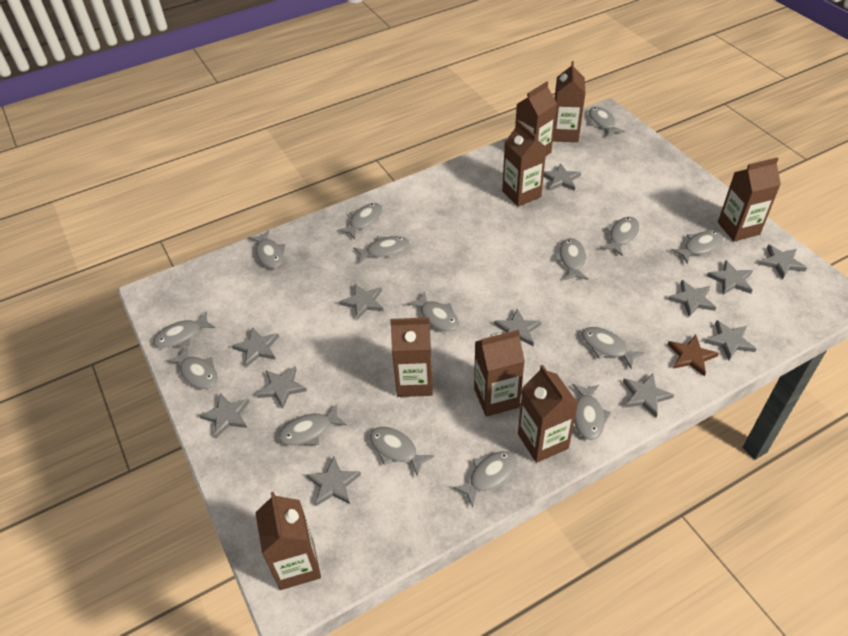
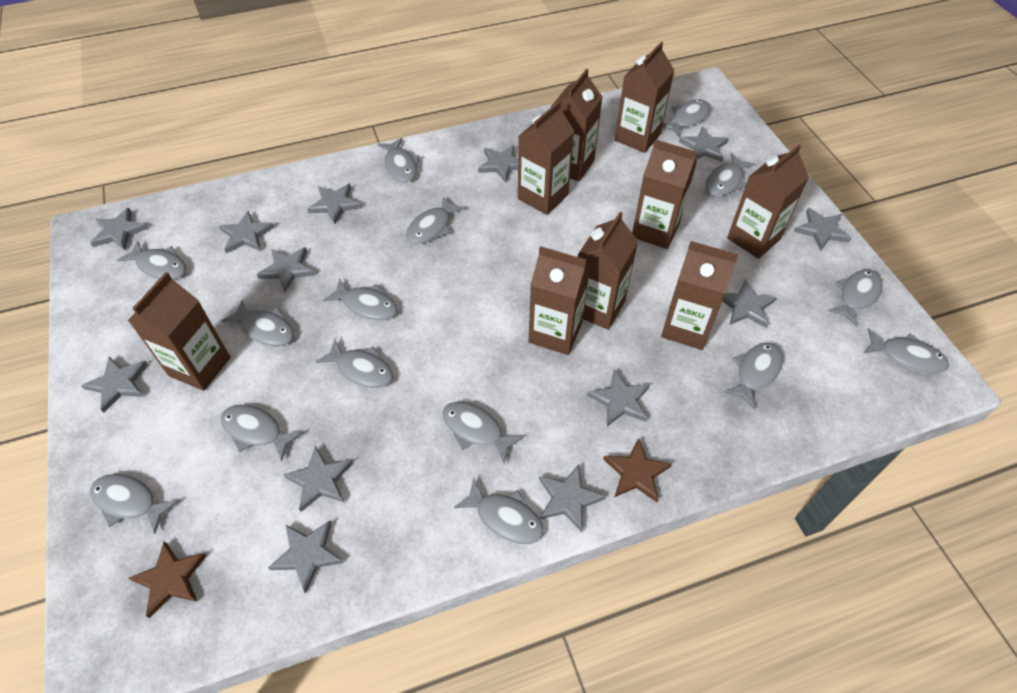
brown carton: 8 -> 9
brown star: 1 -> 2
grey star: 12 -> 13

